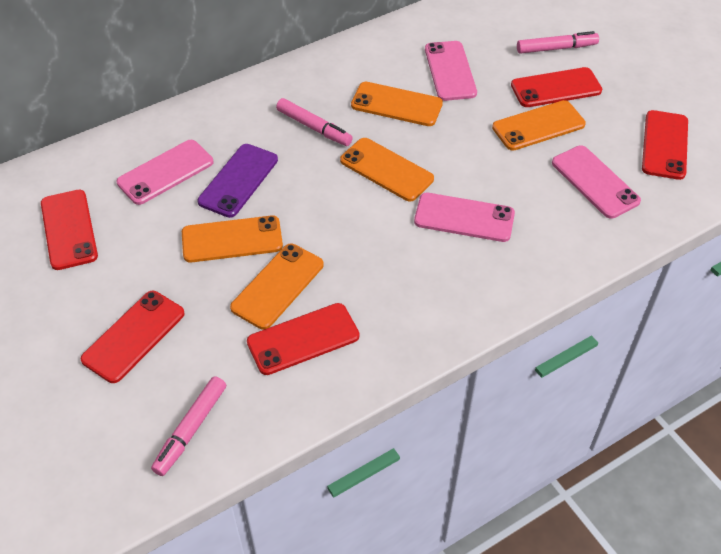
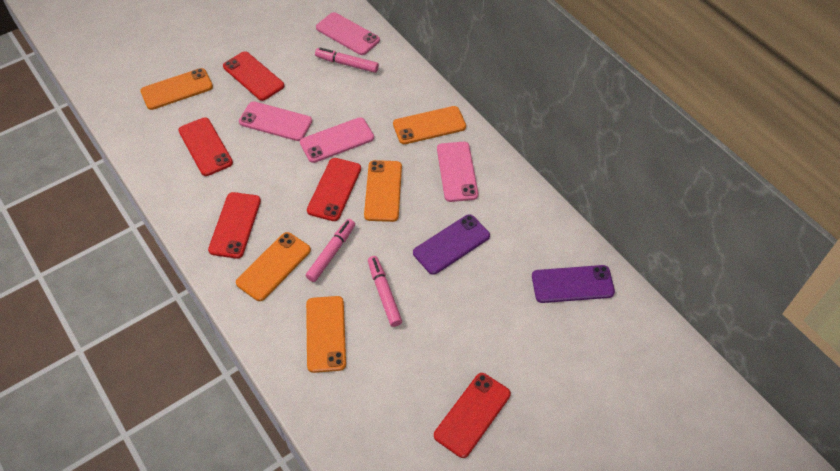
purple phone: 1 -> 2

